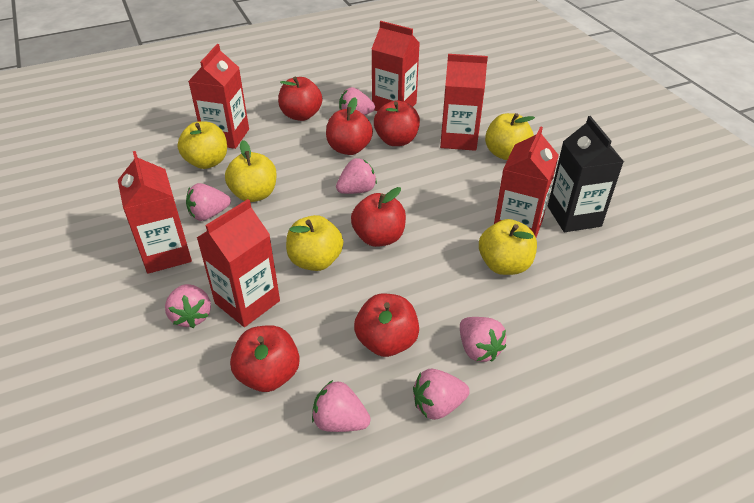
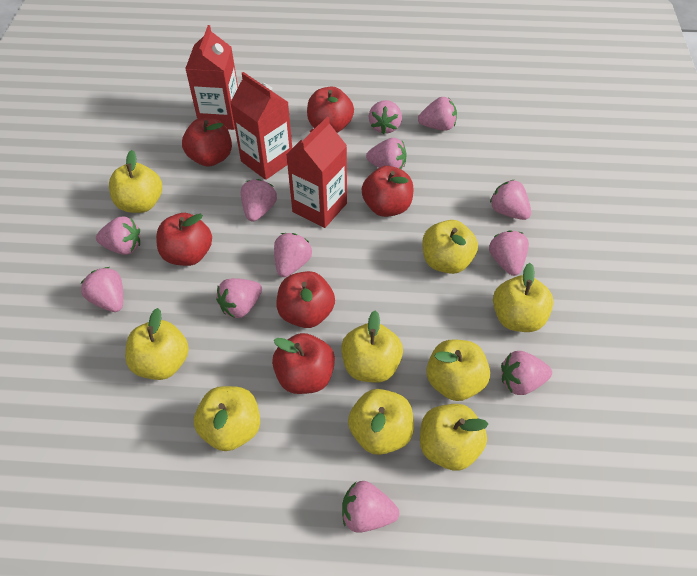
black carton: 1 -> 0
pink strawberry: 7 -> 12
red carton: 6 -> 3
yellow apple: 5 -> 9

